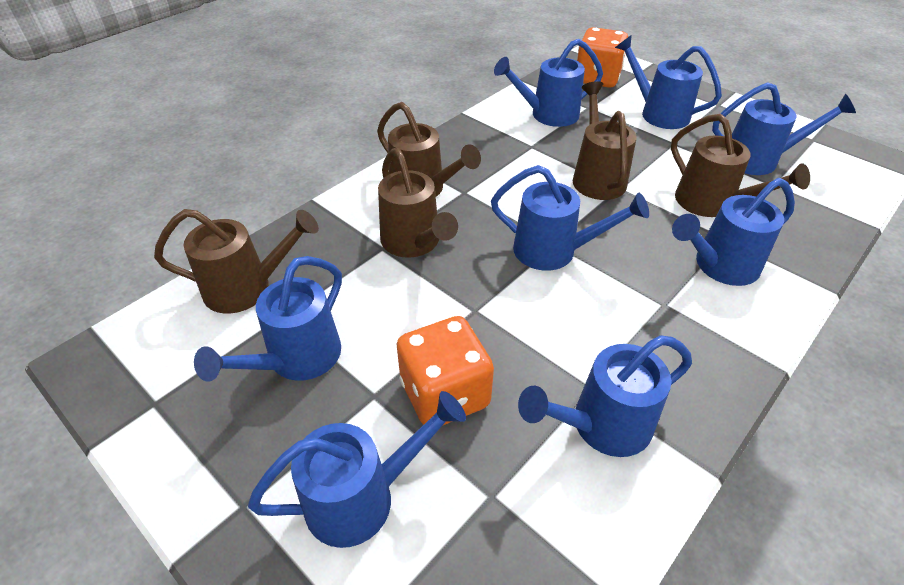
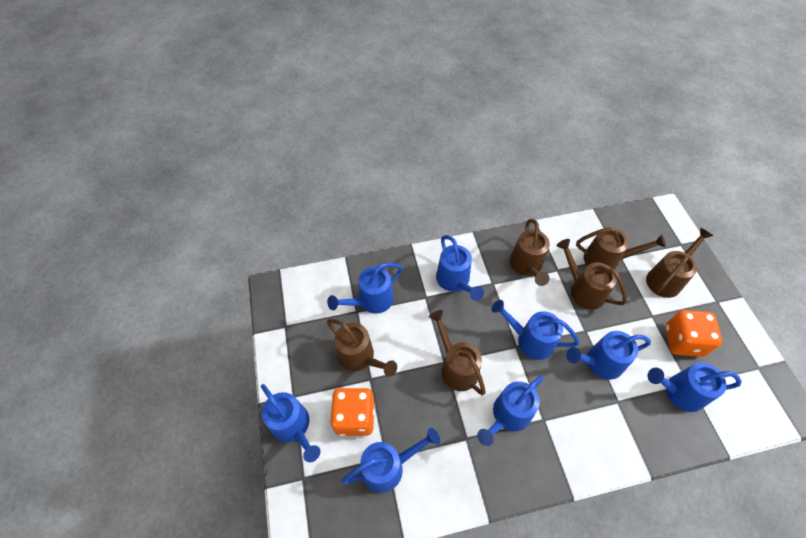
brown watering can: 5 -> 6

